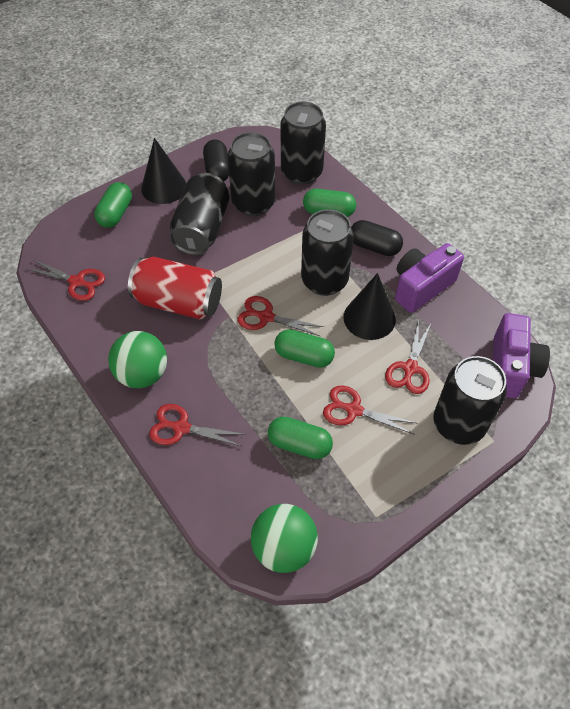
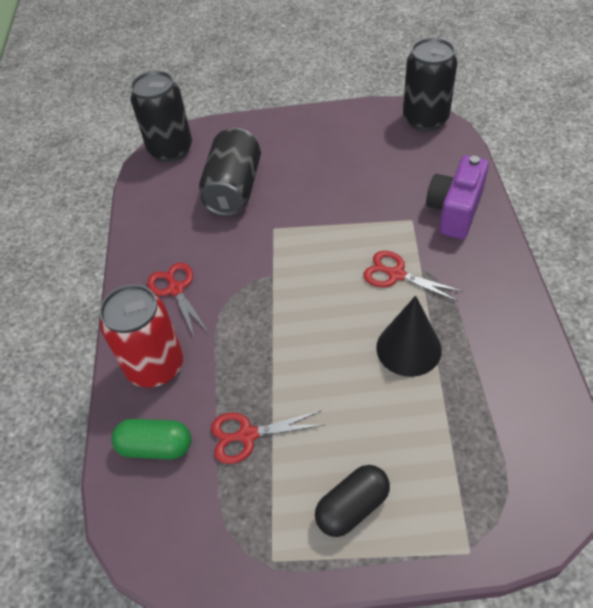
black can: 5 -> 3
black capsule: 2 -> 1
black cone: 2 -> 1
green ball: 2 -> 0
green capsule: 4 -> 1
purple camera: 2 -> 1
red scissors: 5 -> 3

